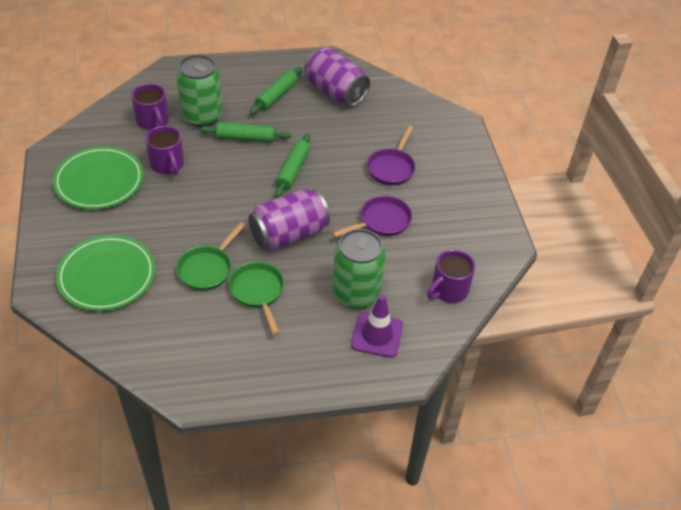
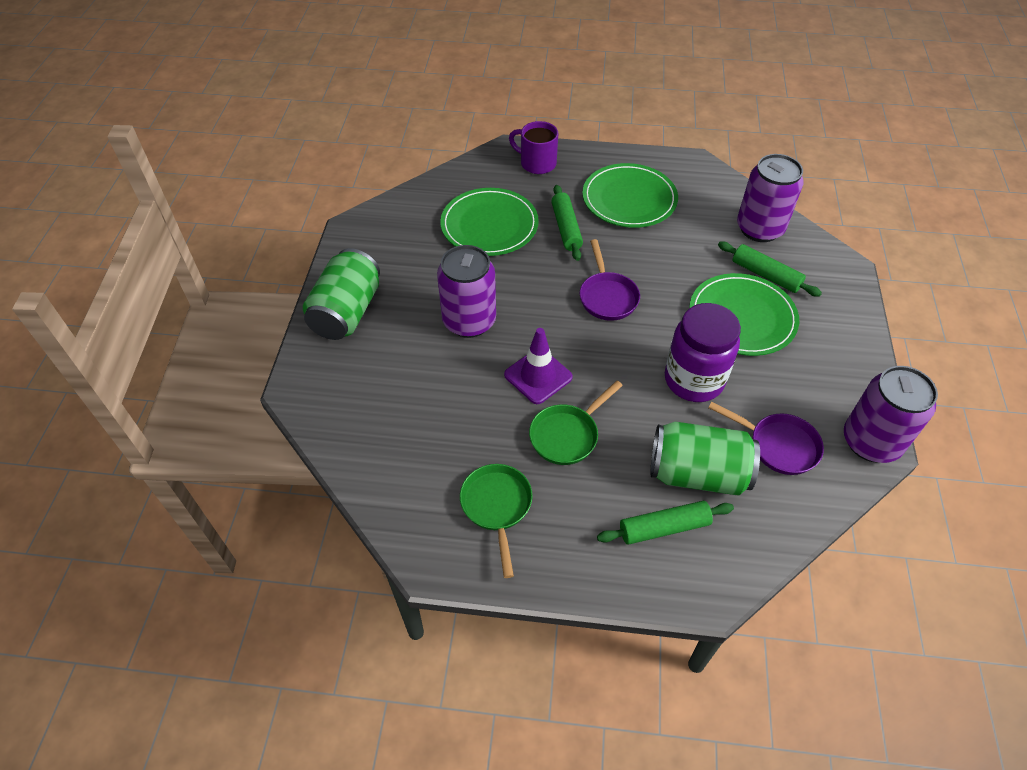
green plate: 2 -> 3
purple can: 2 -> 3
purple jar: 0 -> 1
purple mug: 3 -> 1

